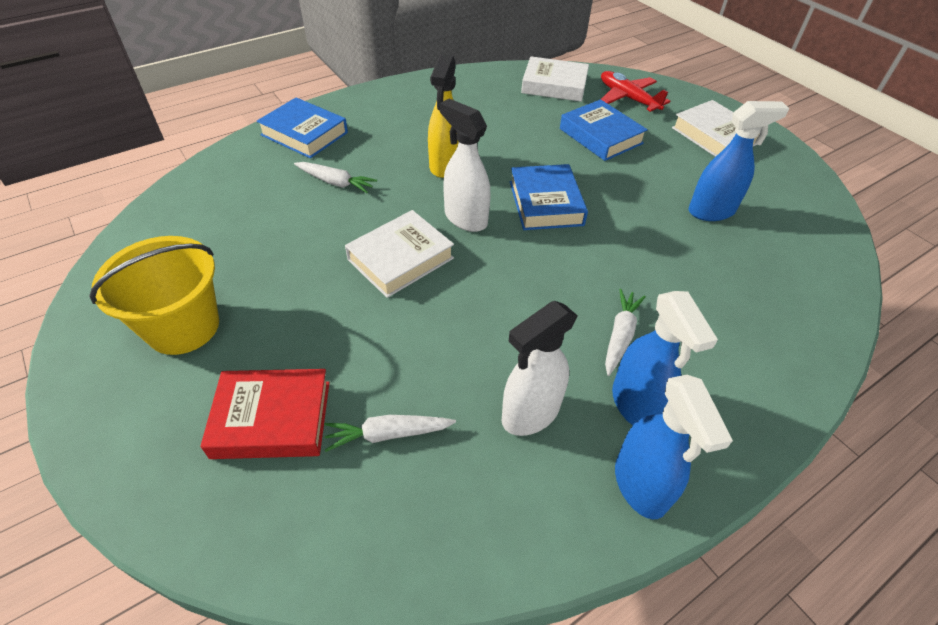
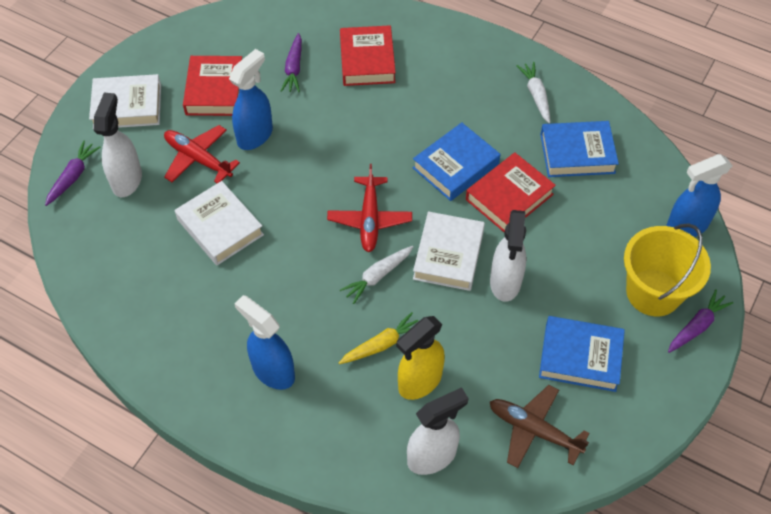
brown plane: 0 -> 1
purple carrot: 0 -> 3
red book: 1 -> 3
red plane: 1 -> 2
white carrot: 3 -> 2
white spray bottle: 2 -> 3
yellow carrot: 0 -> 1

